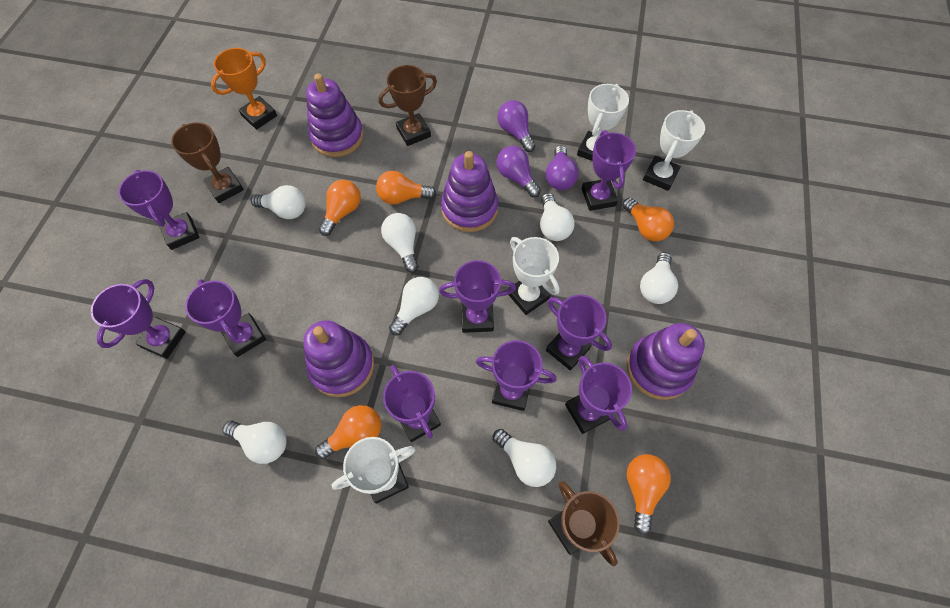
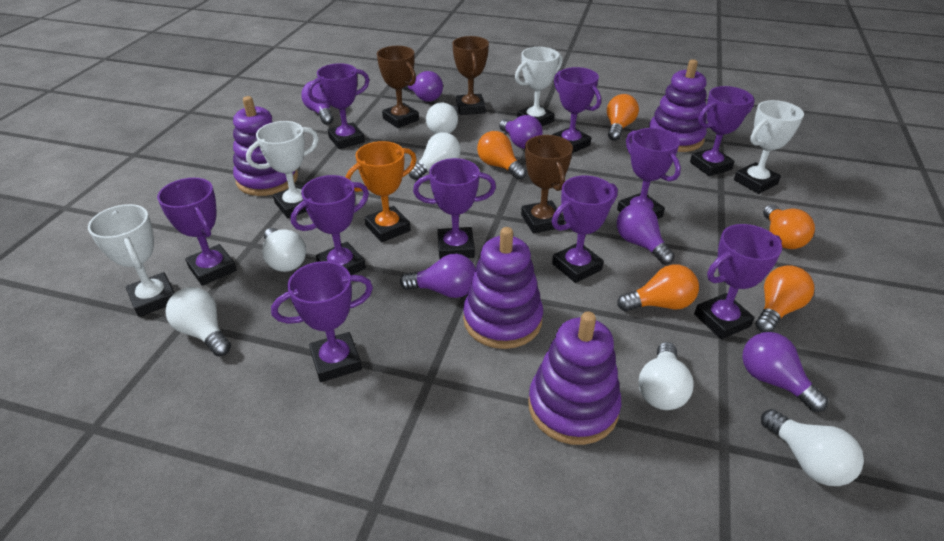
purple light bulb: 3 -> 6
purple trophy: 9 -> 10
white light bulb: 7 -> 6

